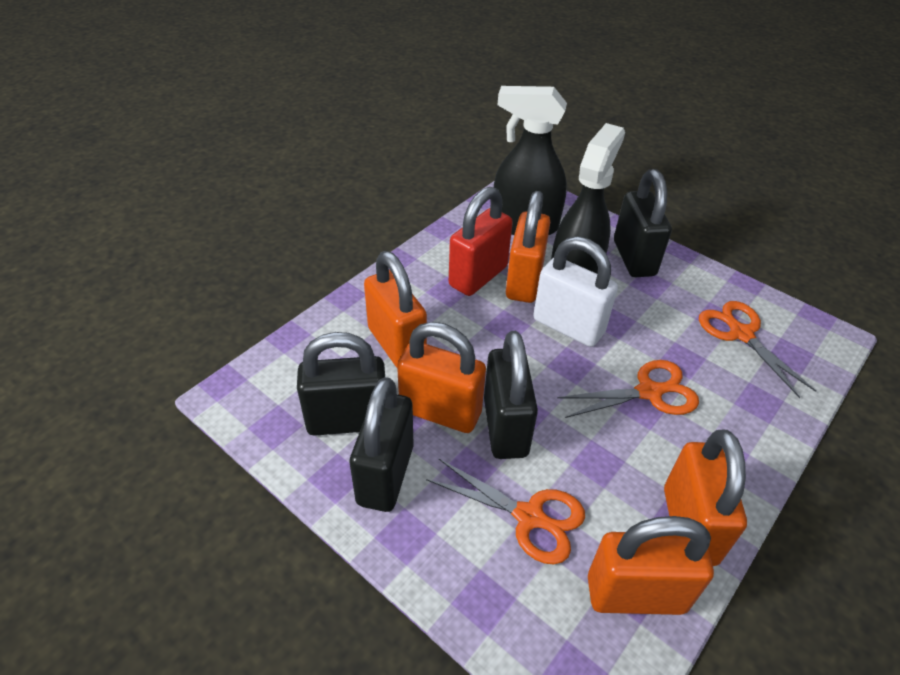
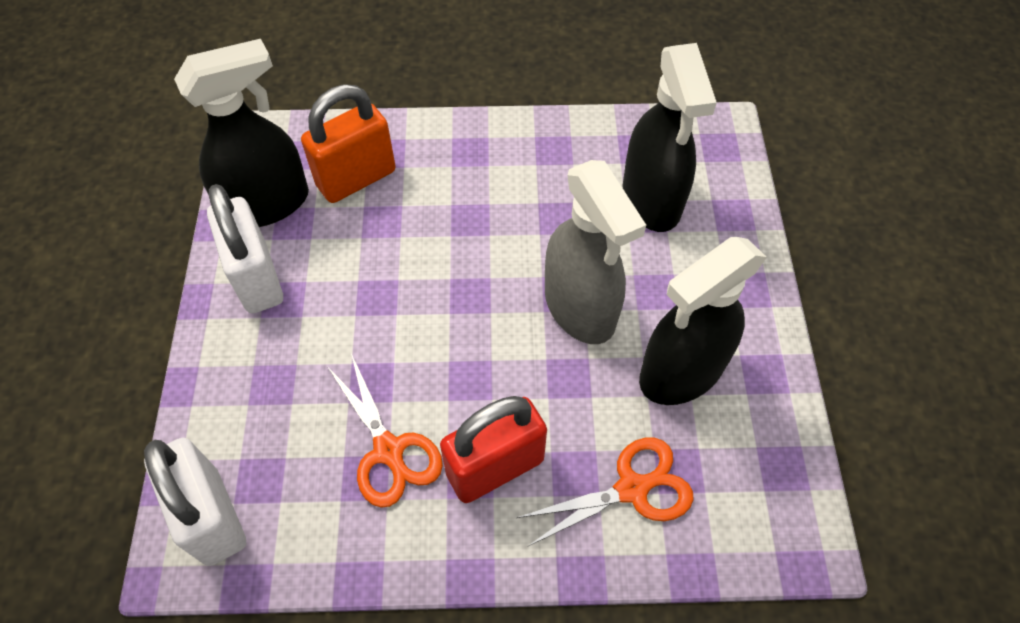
black padlock: 4 -> 0
black spray bottle: 2 -> 3
grey spray bottle: 0 -> 1
orange padlock: 5 -> 1
orange scissors: 3 -> 2
white padlock: 1 -> 2

